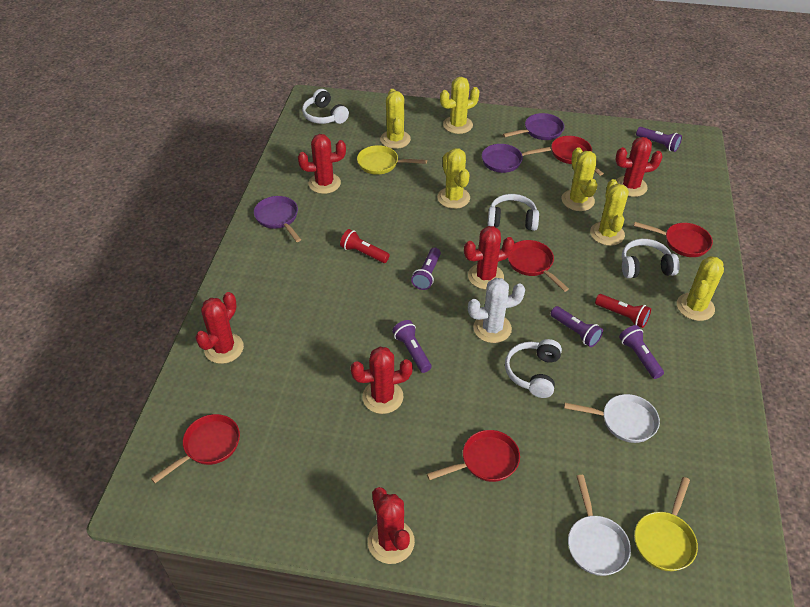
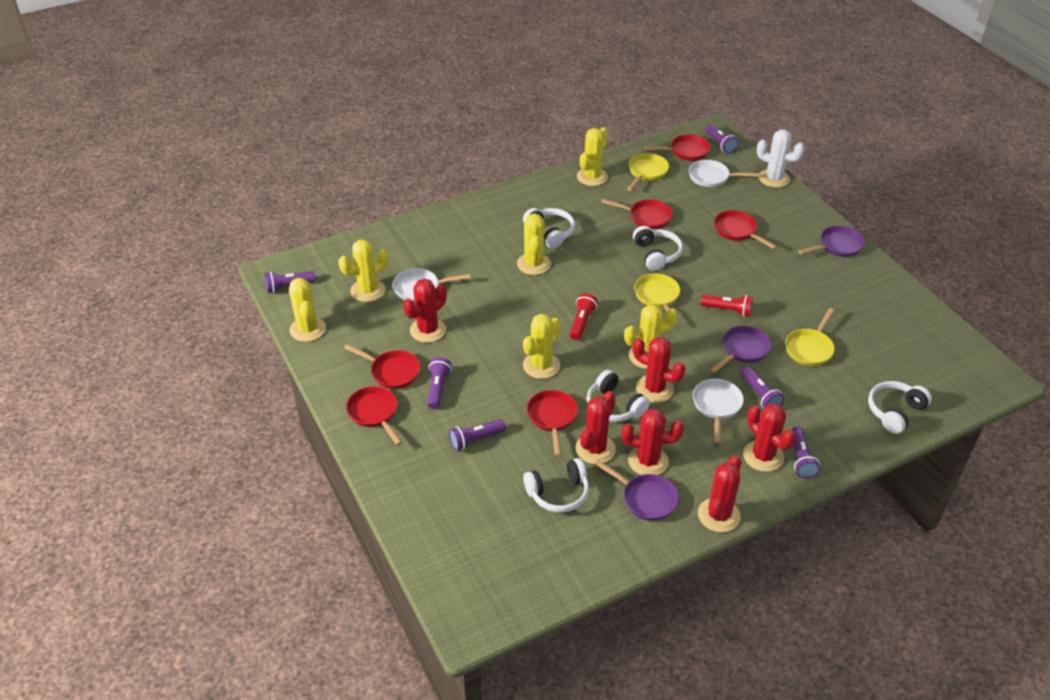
purple flashlight: 5 -> 6
red pan: 5 -> 6
white headphones: 4 -> 5
white pan: 2 -> 3
yellow pan: 2 -> 3

